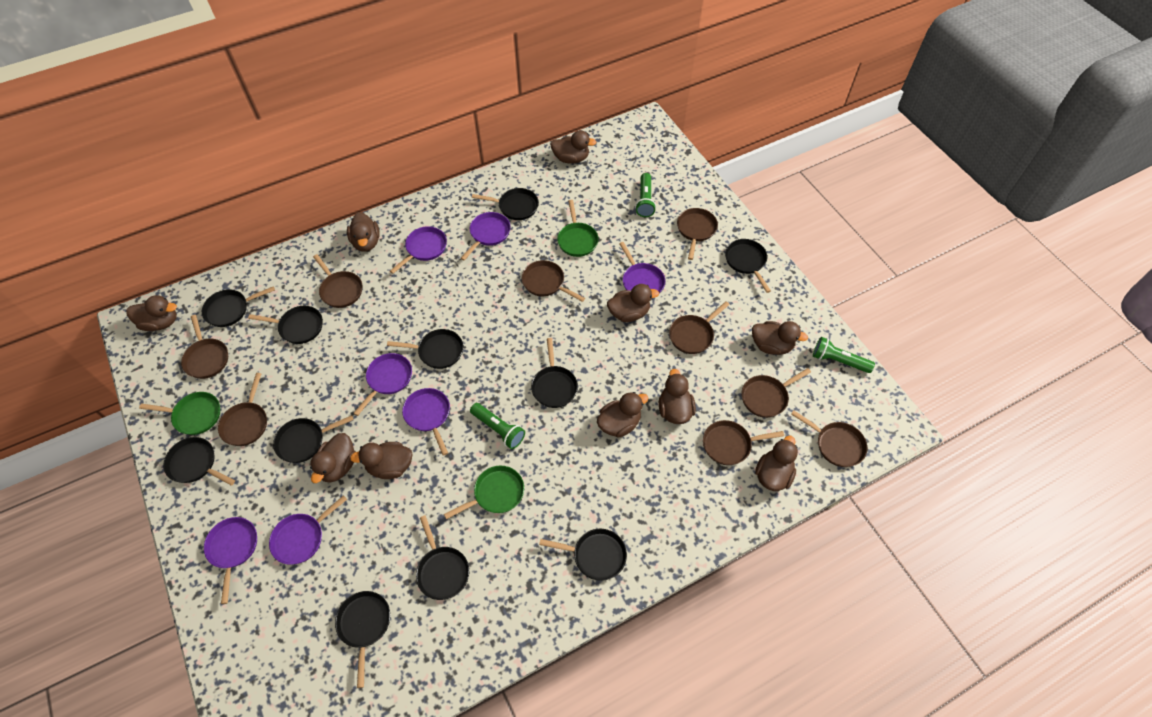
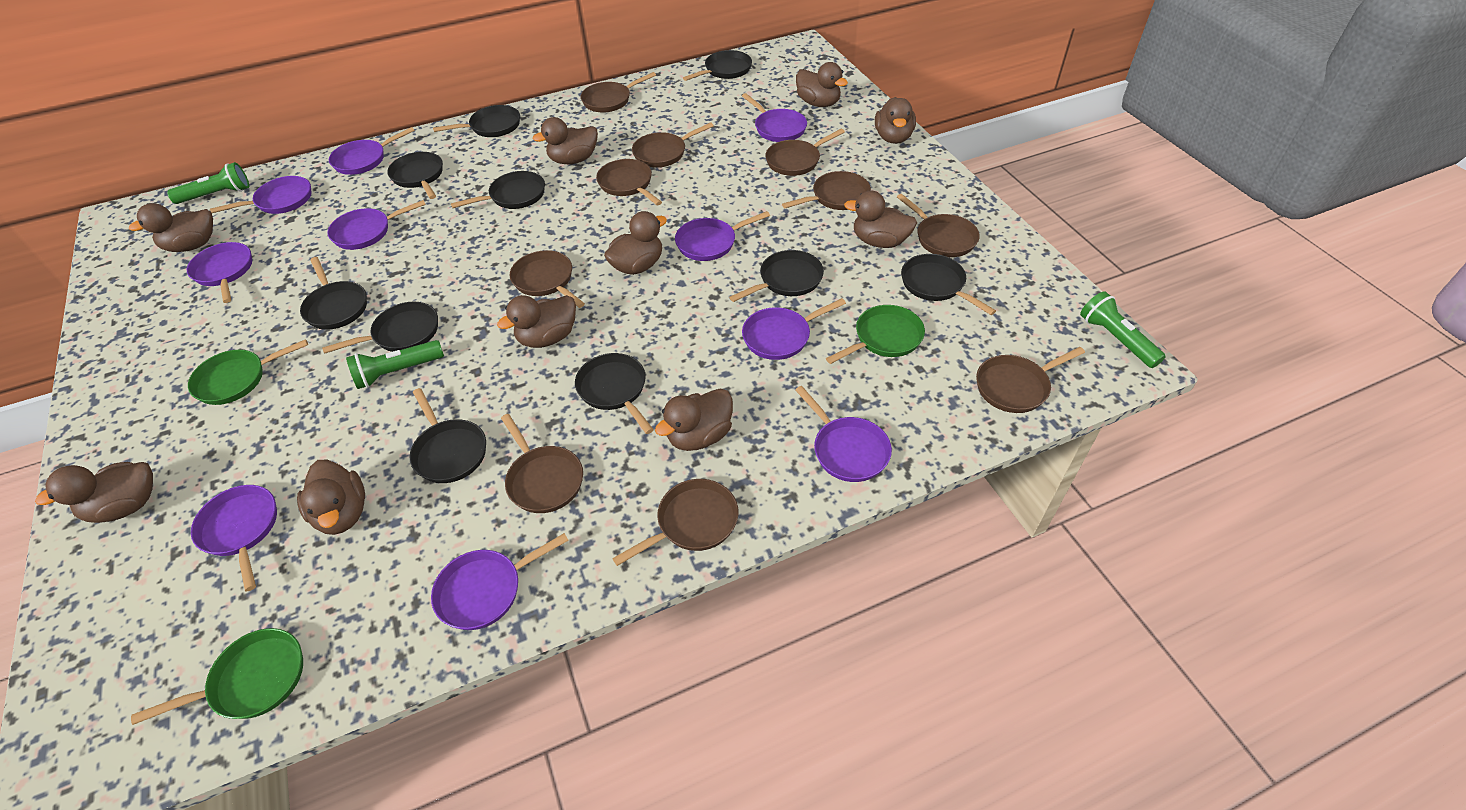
black pan: 11 -> 10
brown pan: 9 -> 10
purple pan: 7 -> 10

